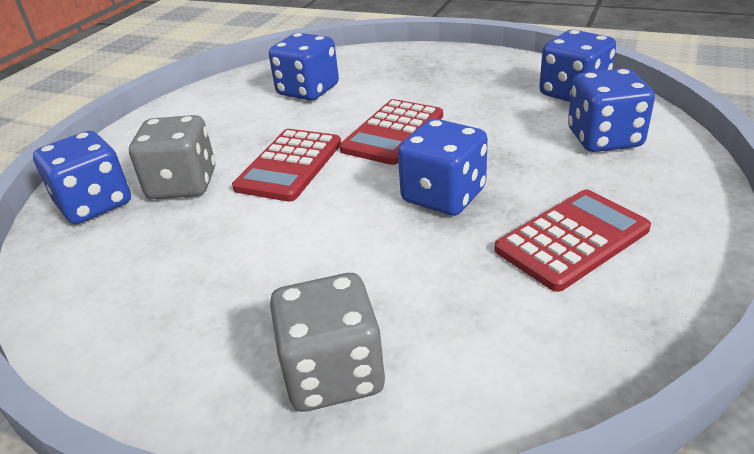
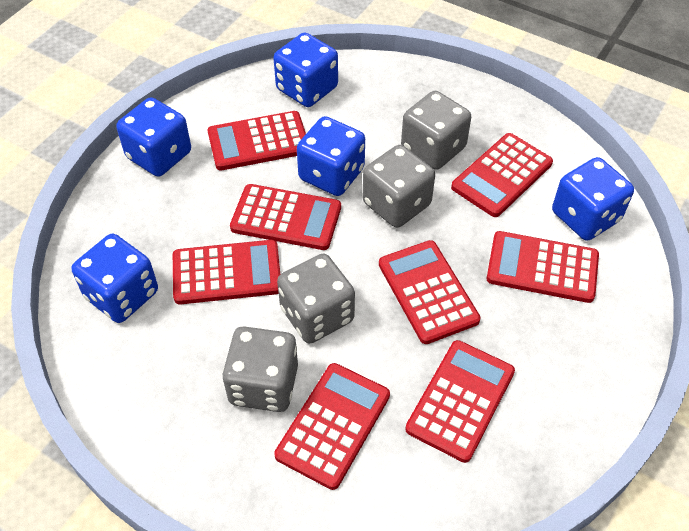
grey dice: 2 -> 4
red calculator: 3 -> 8

